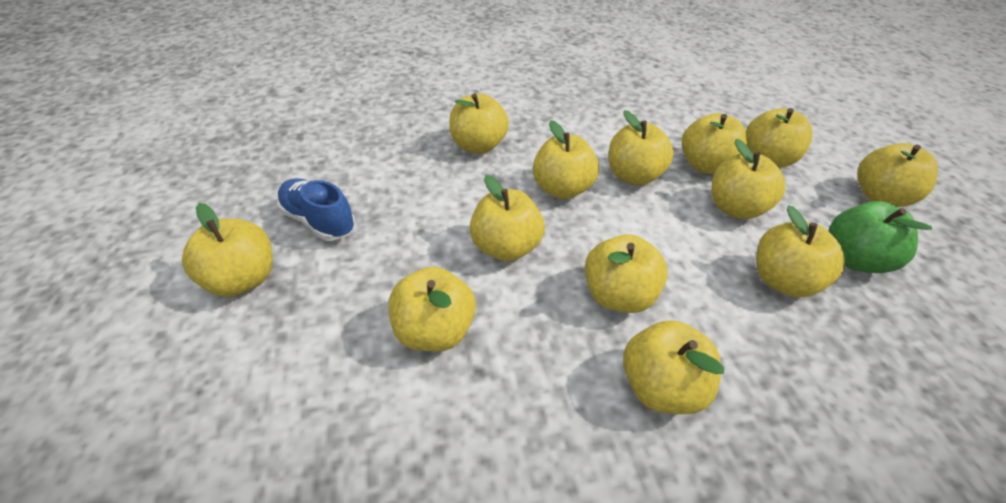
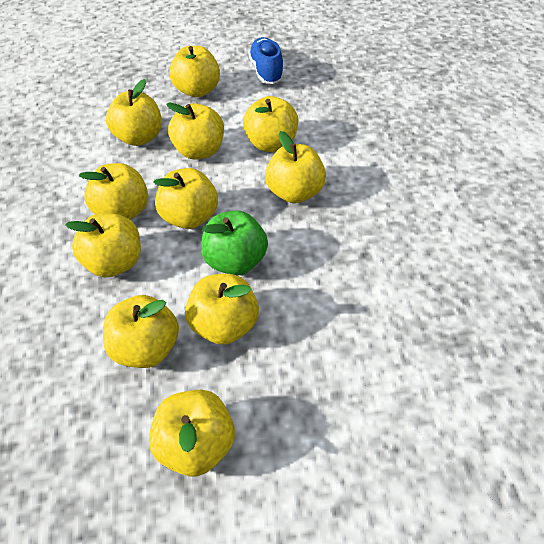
yellow apple: 13 -> 11

